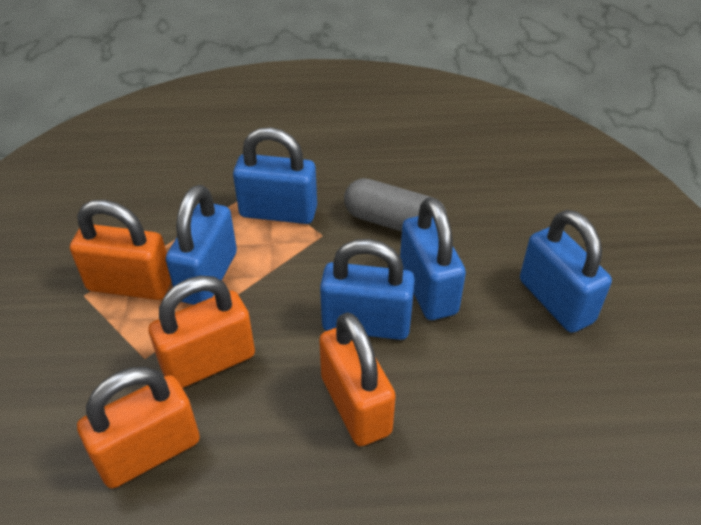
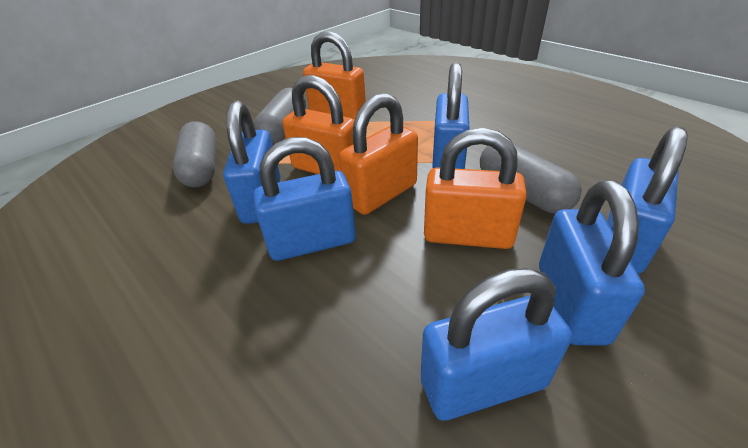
blue padlock: 5 -> 6
grey capsule: 1 -> 3

